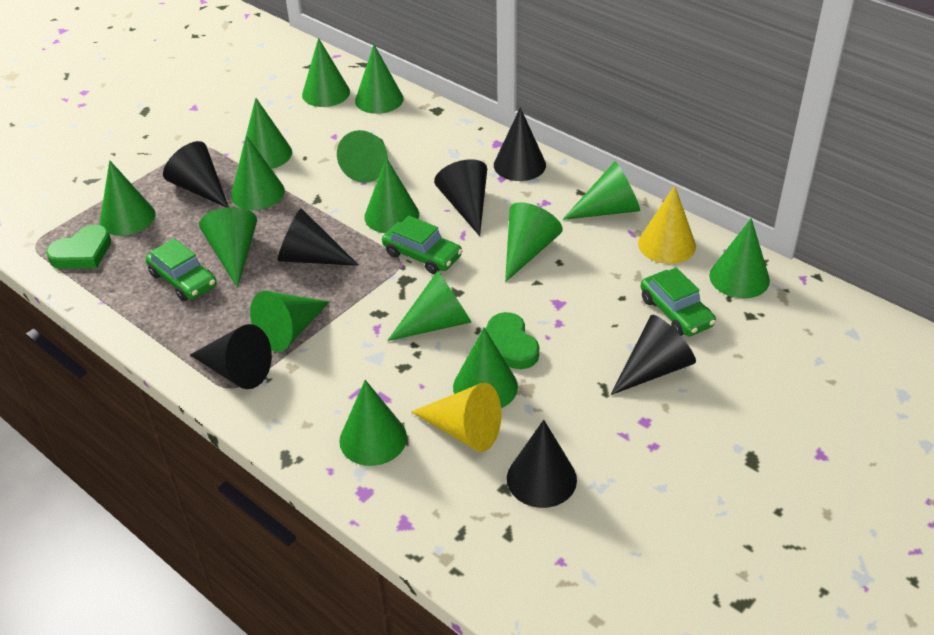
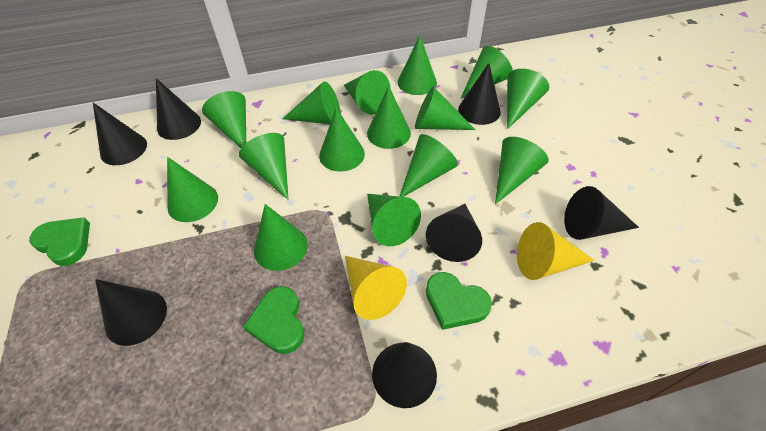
green car: 3 -> 0
green heart: 2 -> 3

